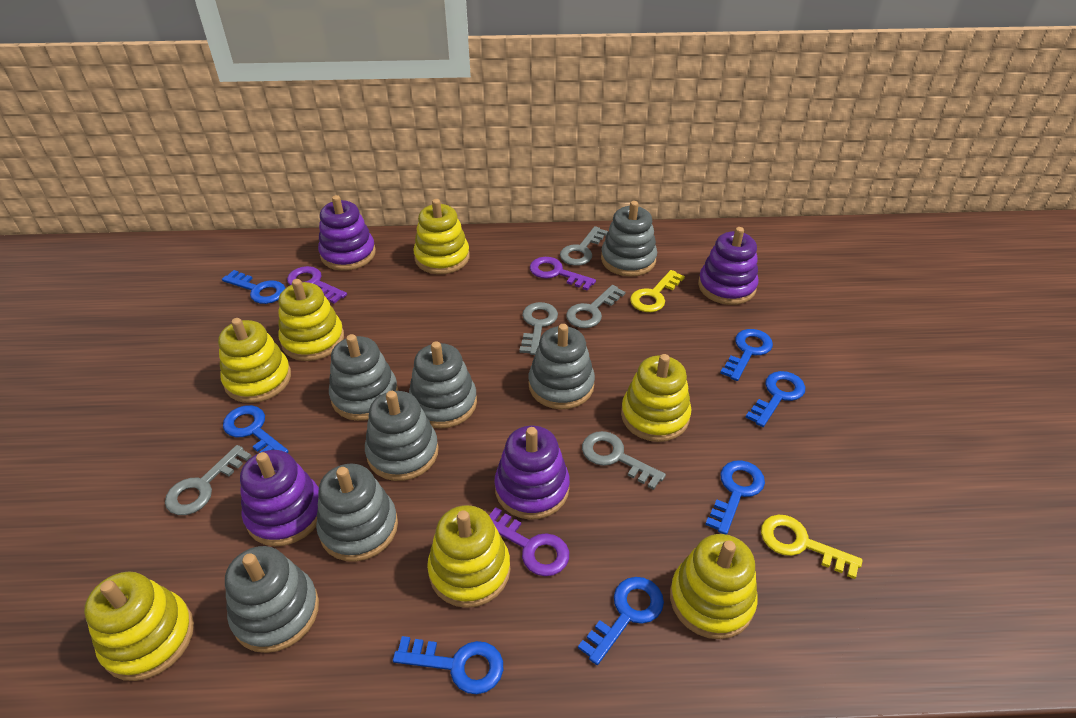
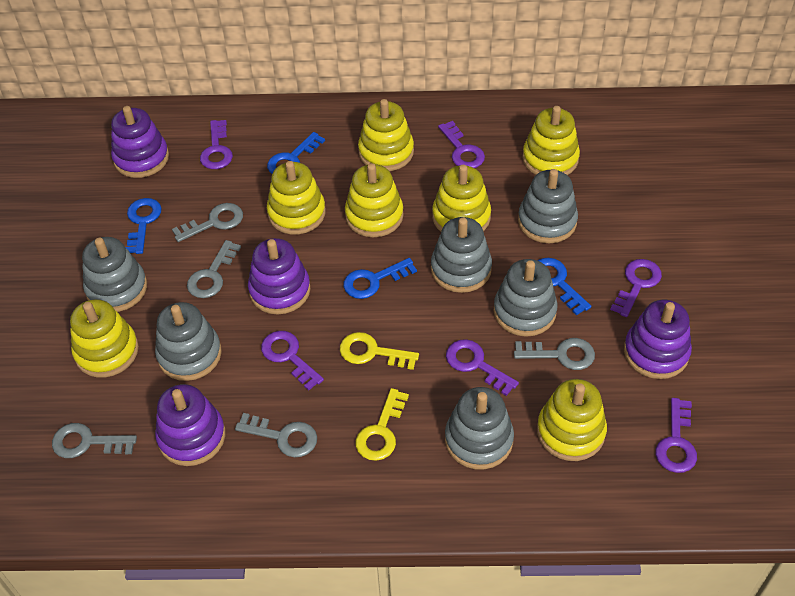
blue key: 7 -> 4
grey stacking toy: 7 -> 6
purple key: 3 -> 6

